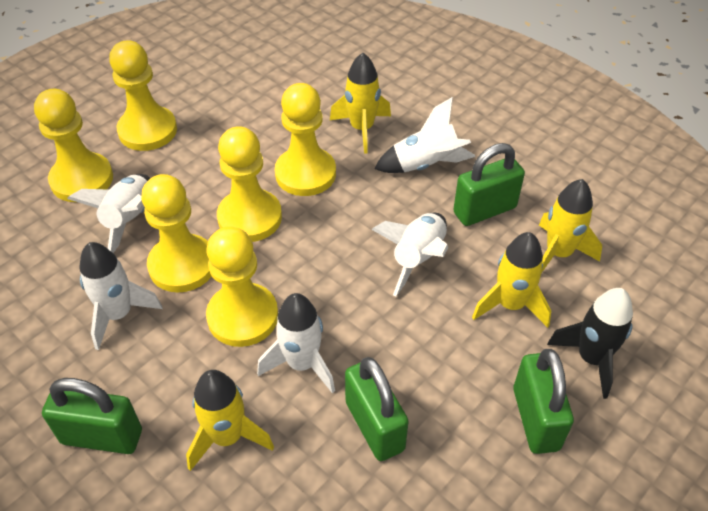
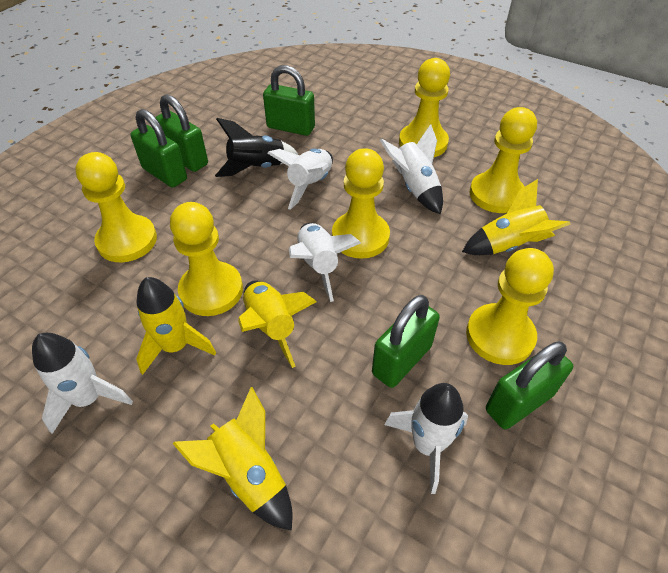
green padlock: 4 -> 5

